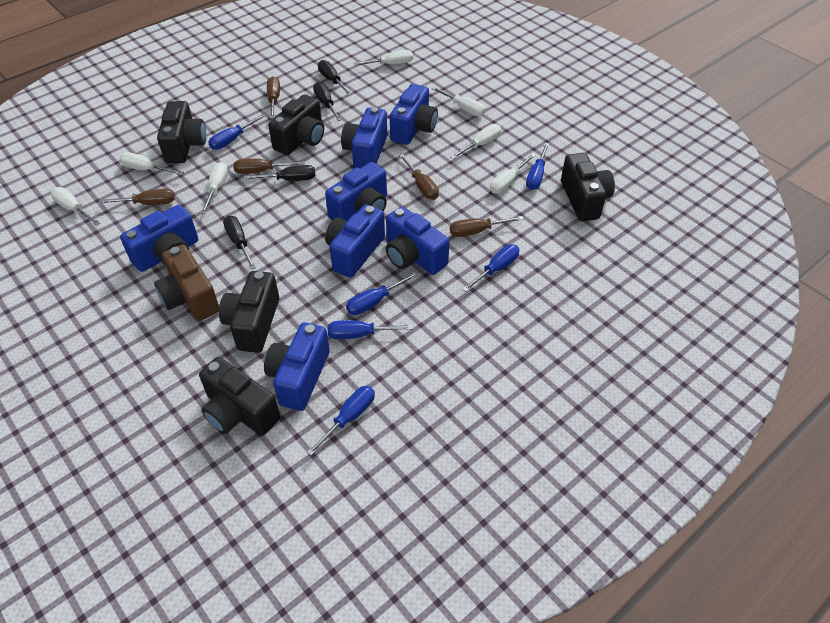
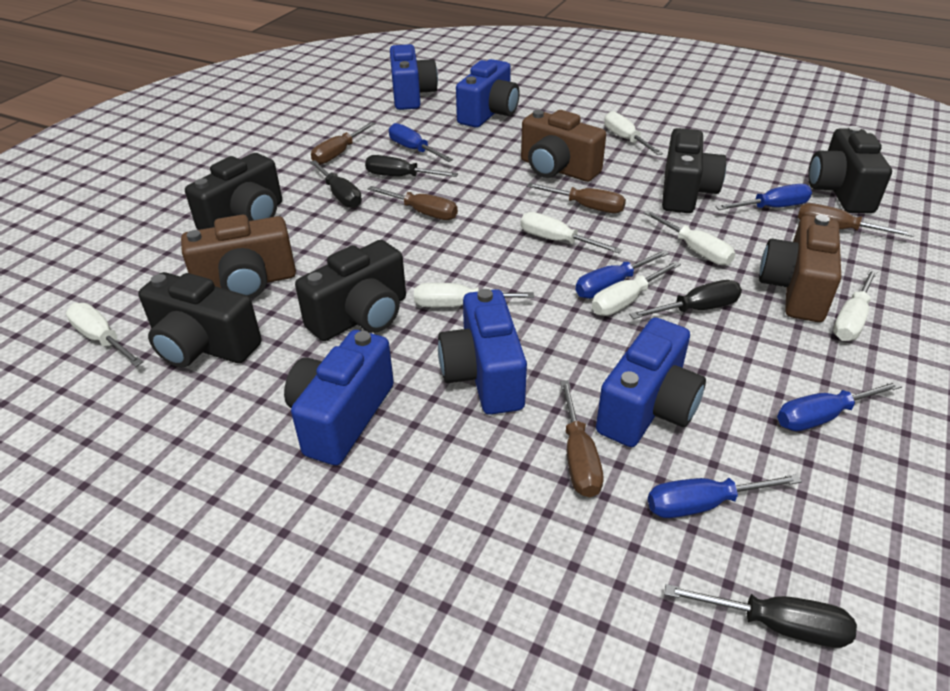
blue camera: 7 -> 5
blue screwdriver: 6 -> 5
brown camera: 1 -> 3

